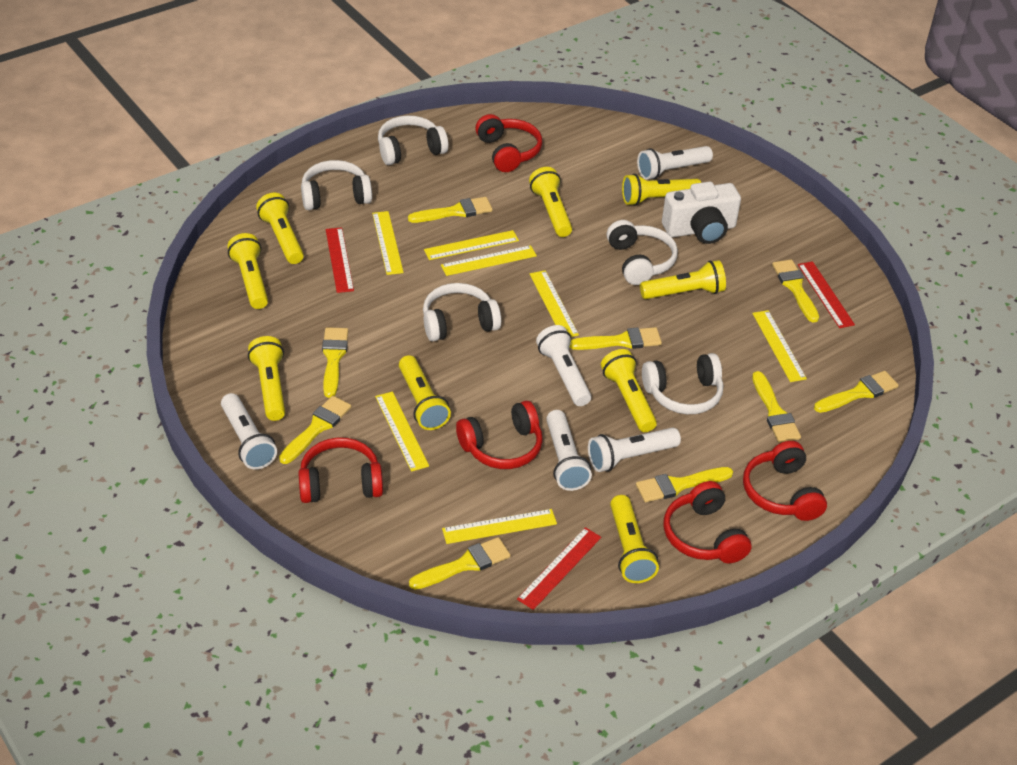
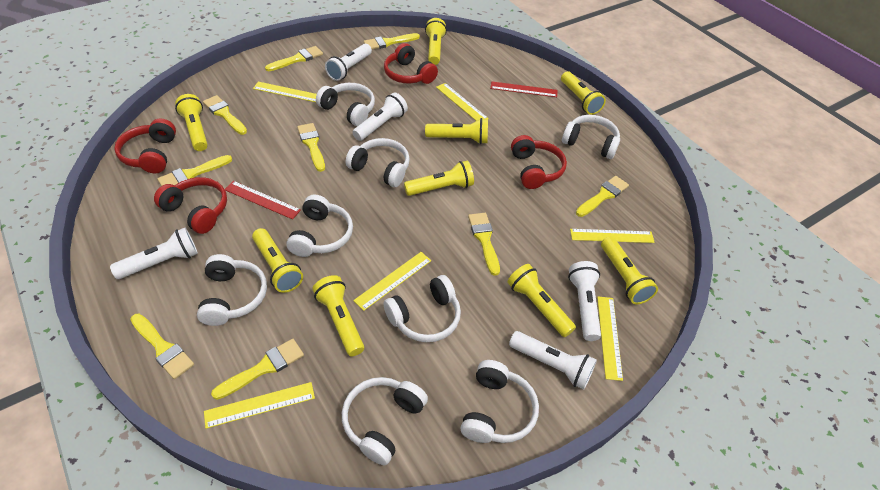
red headphones: 5 -> 4
red ruler: 3 -> 2
white camera: 1 -> 0
white headphones: 5 -> 8
yellow ruler: 7 -> 6

